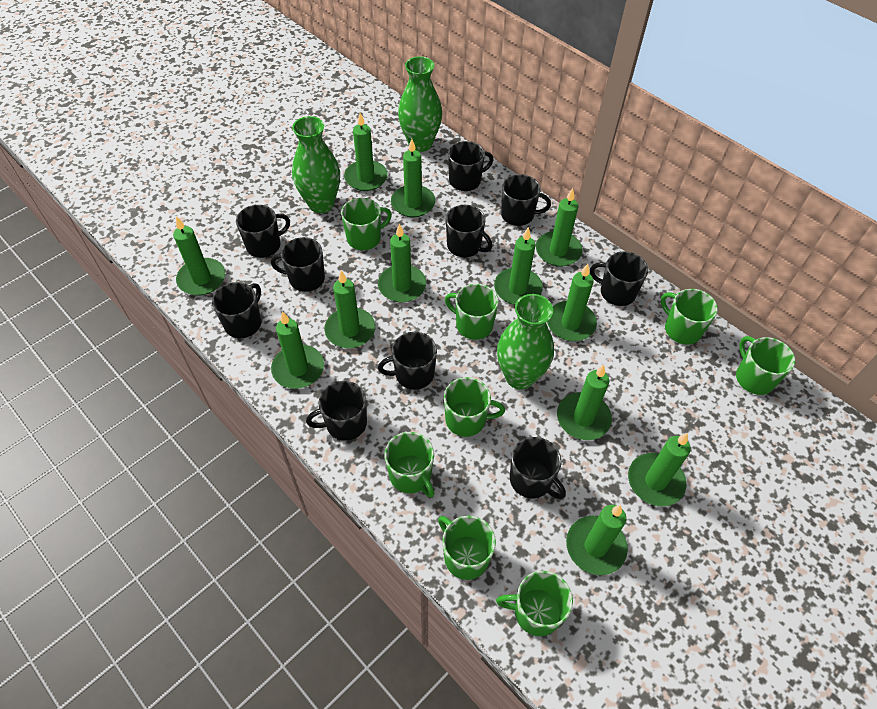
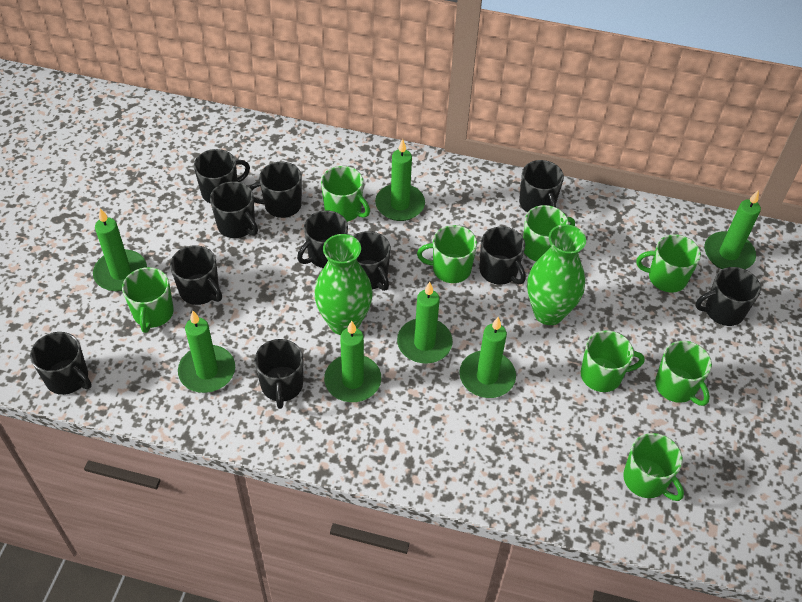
black mug: 10 -> 11
green candle: 12 -> 7
green vase: 3 -> 2

